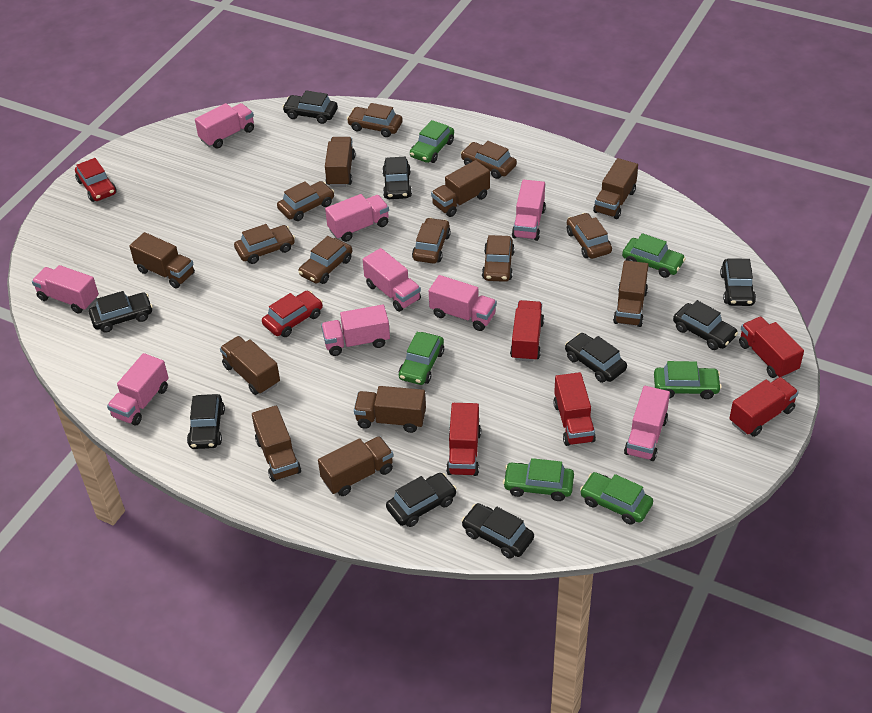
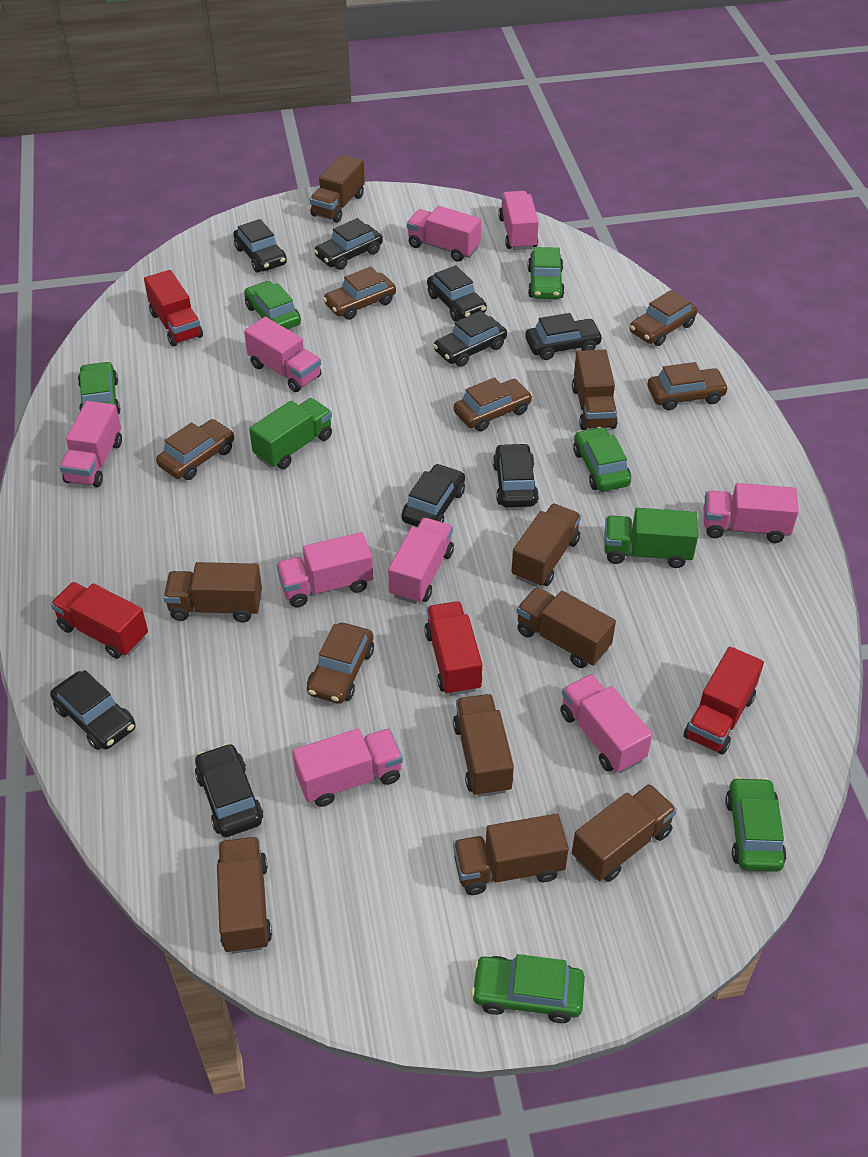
brown car: 8 -> 6
green truck: 0 -> 2
red car: 2 -> 0
red truck: 5 -> 4

